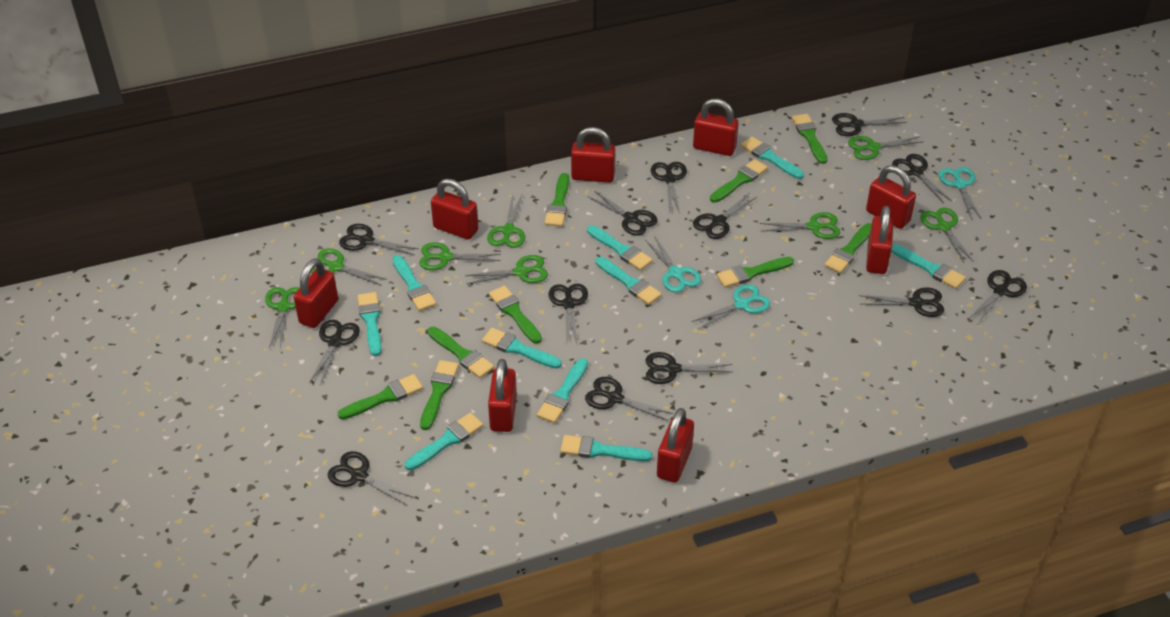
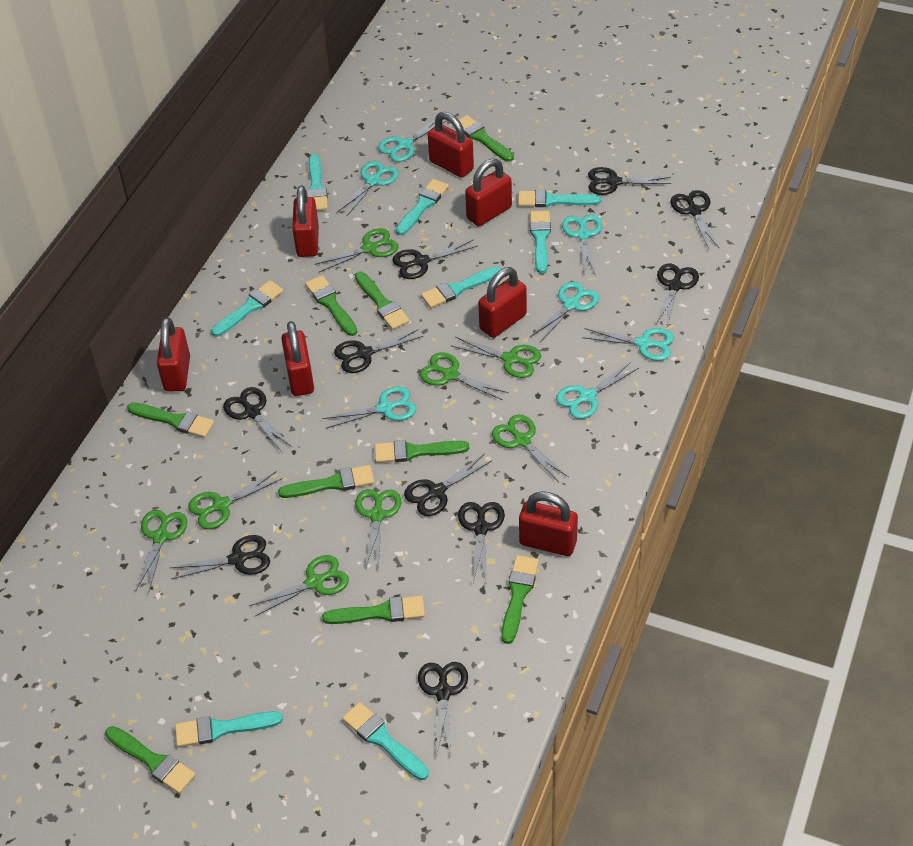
black scissors: 13 -> 10
red padlock: 8 -> 7
turquoise brush: 10 -> 8
turquoise scissors: 3 -> 7

